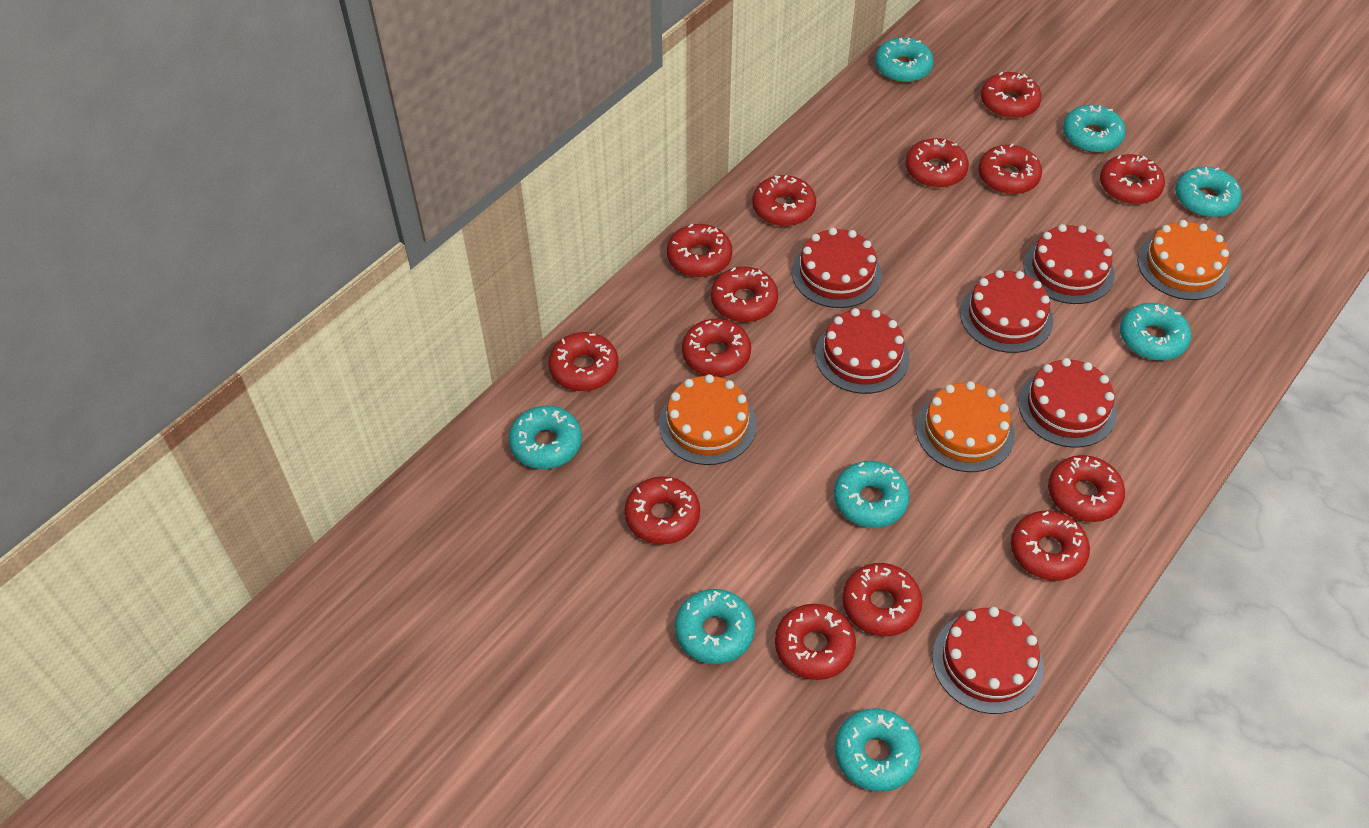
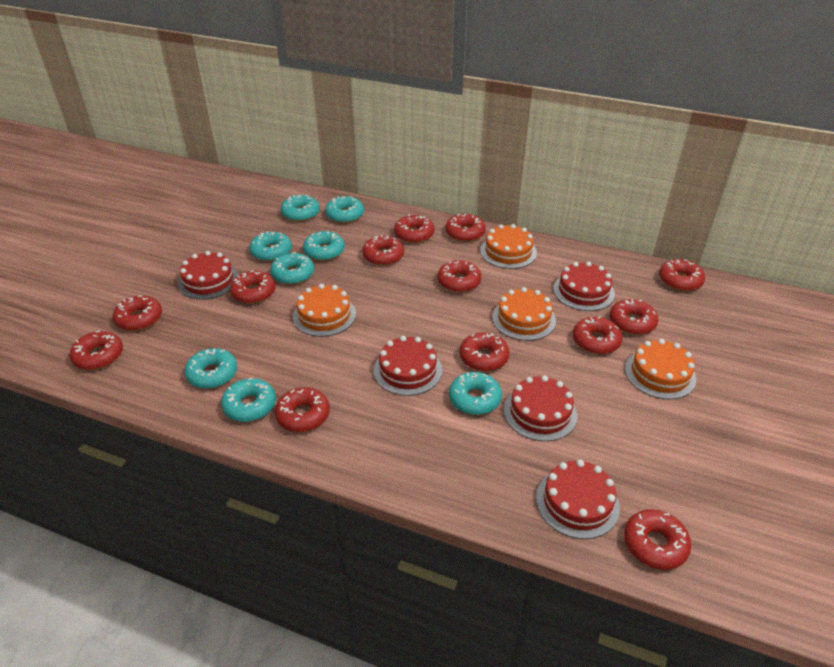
orange cake: 3 -> 4
red cake: 6 -> 5
red donut: 14 -> 13

